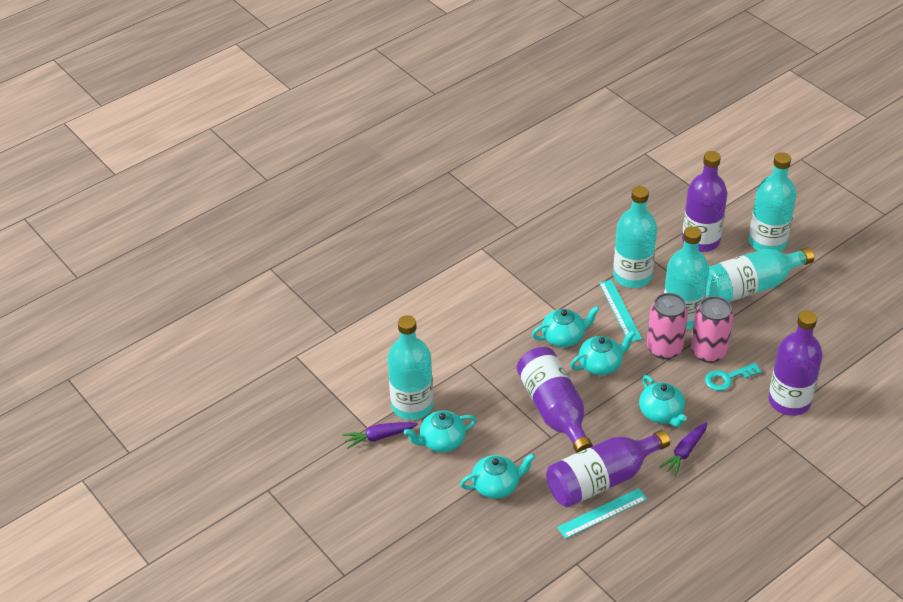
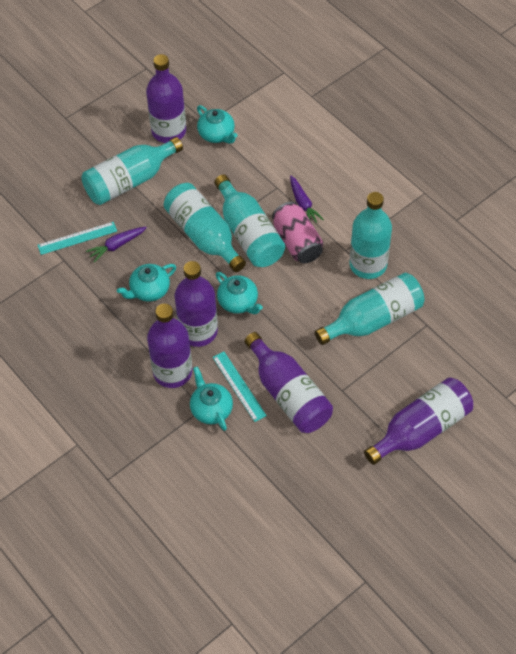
pink can: 2 -> 1
purple bottle: 4 -> 5
turquoise key: 1 -> 0
turquoise teapot: 5 -> 4

